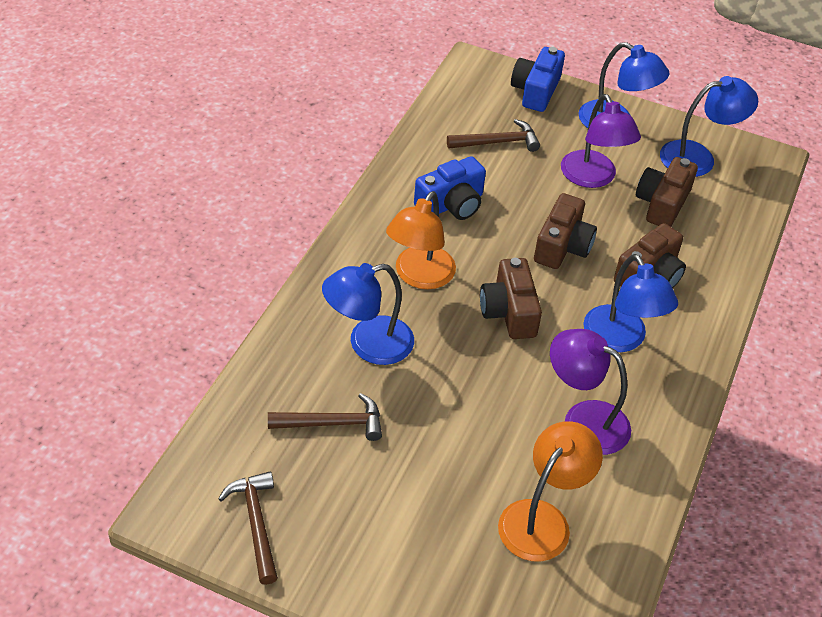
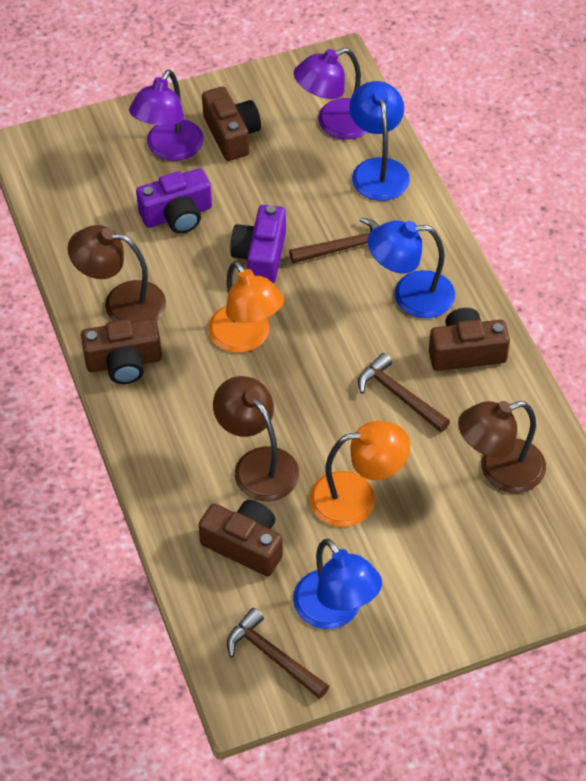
blue camera: 2 -> 0
blue lamp: 4 -> 3
brown lamp: 0 -> 3
purple camera: 0 -> 2

